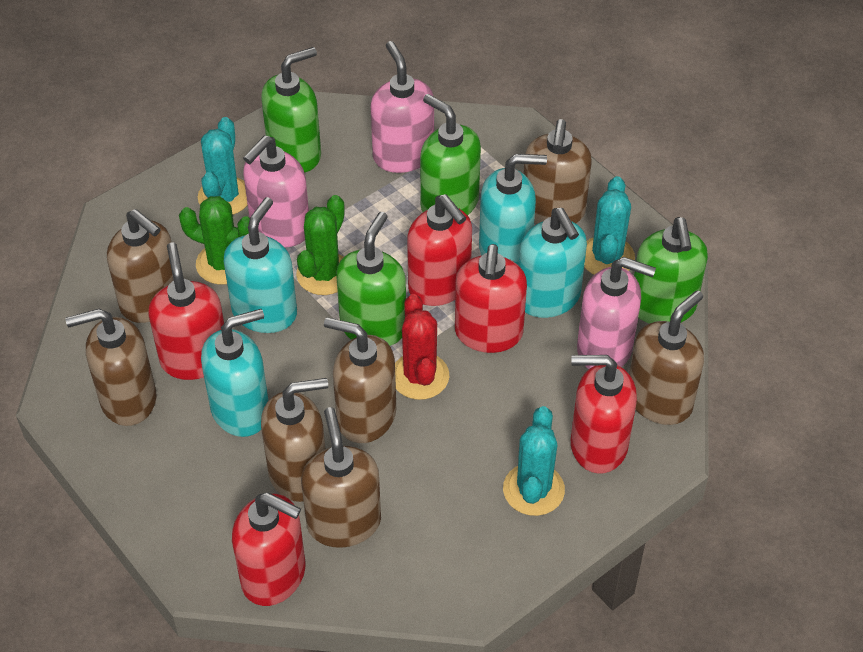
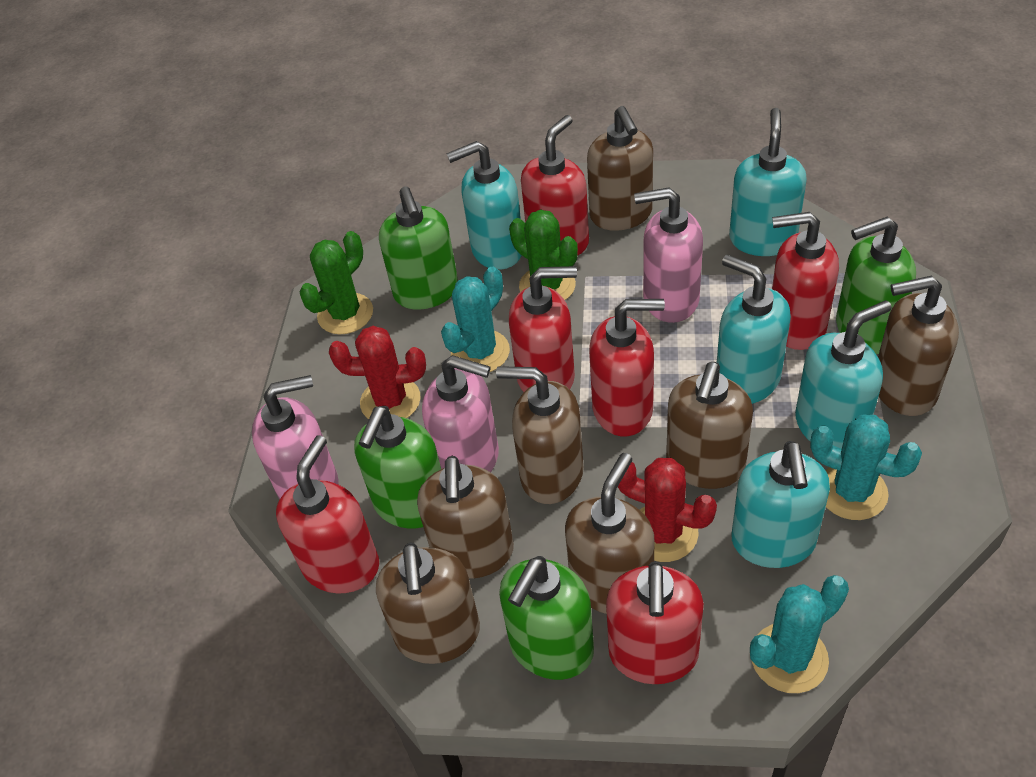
red cactus: 1 -> 2
red soap dispenser: 5 -> 6
turquoise soap dispenser: 4 -> 5

